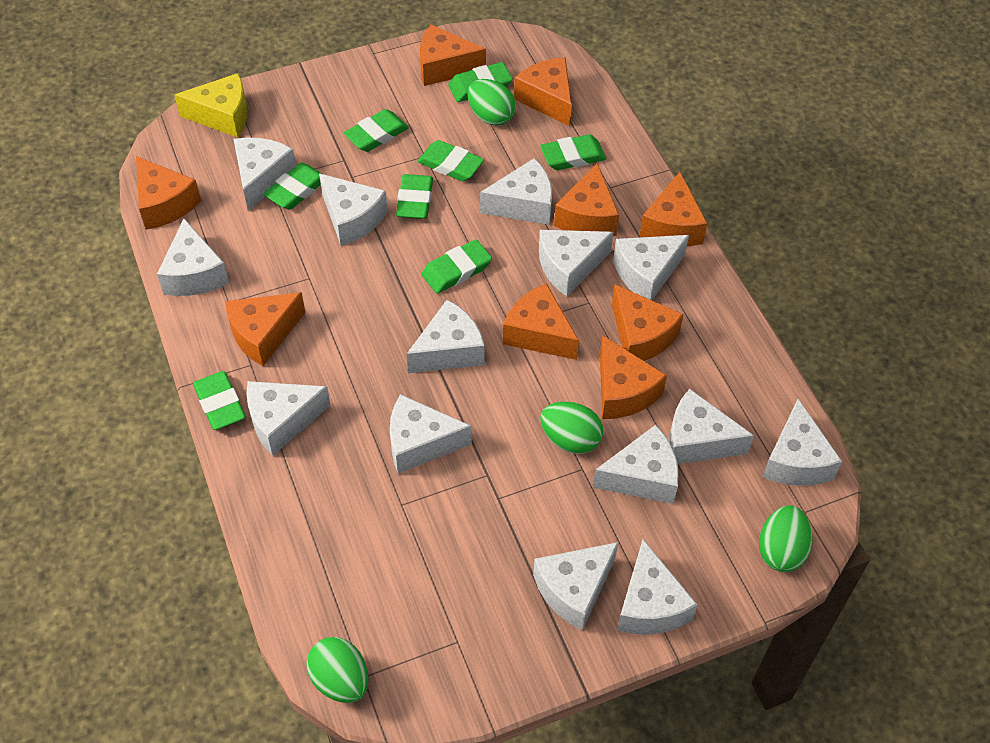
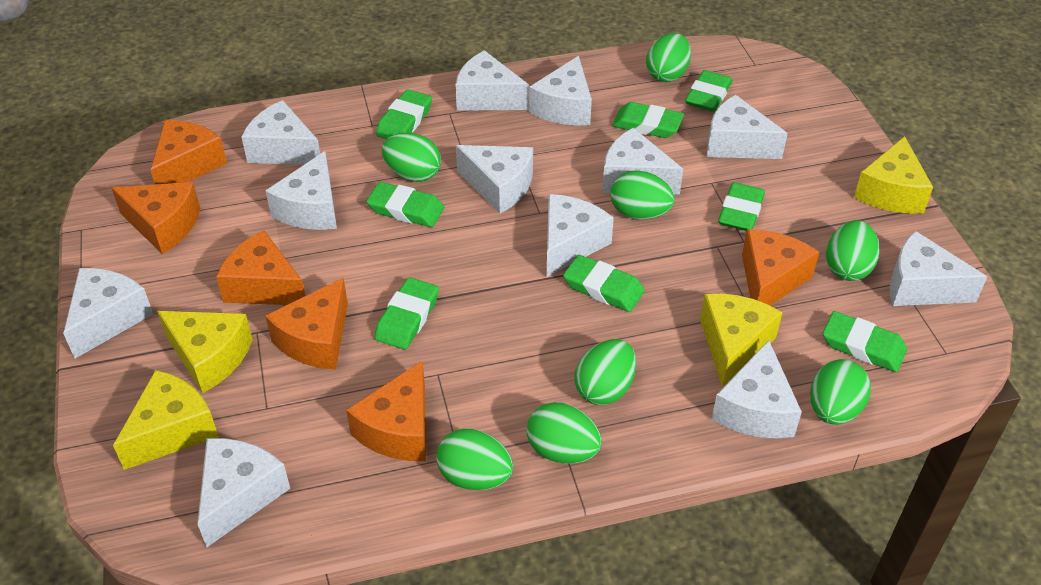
green egg: 4 -> 8
orange cheese: 9 -> 6
white cheese: 14 -> 12
yellow cheese: 1 -> 4

